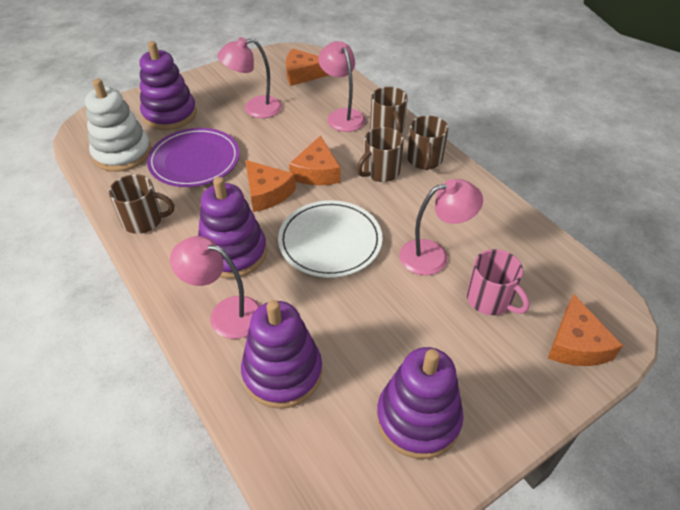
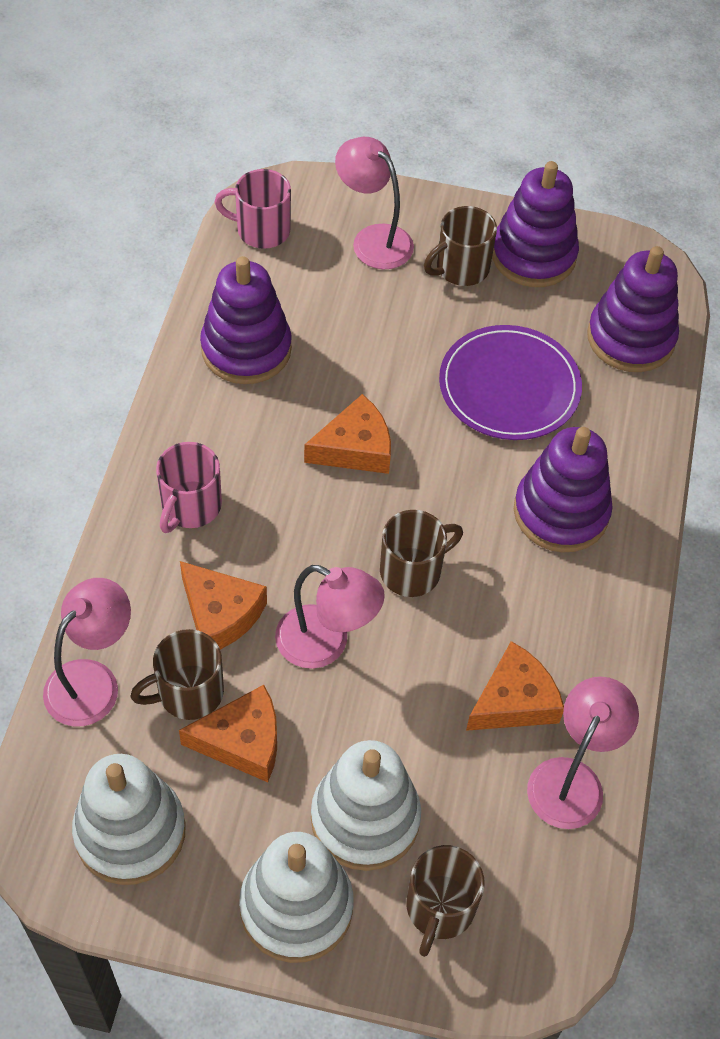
pink mug: 1 -> 2
white plate: 1 -> 0
white stacking toy: 1 -> 3

